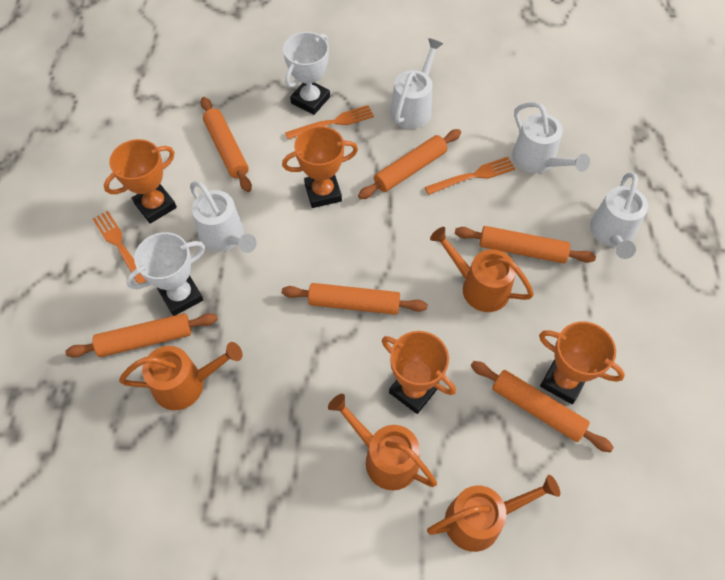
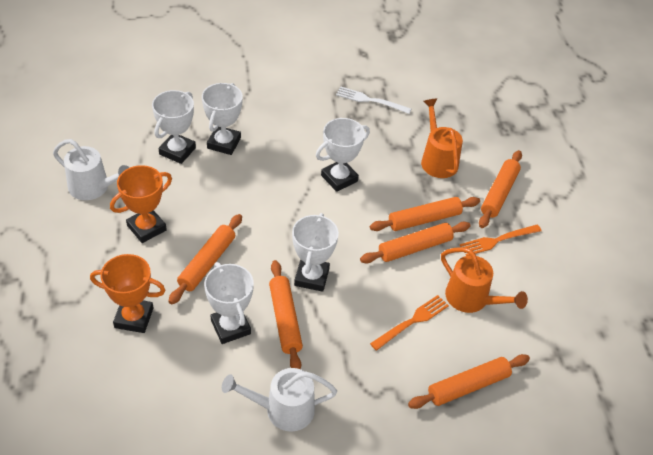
orange fork: 3 -> 2
orange trophy: 4 -> 2
orange watering can: 4 -> 2
white fork: 0 -> 1
white trophy: 2 -> 5
white watering can: 4 -> 2

